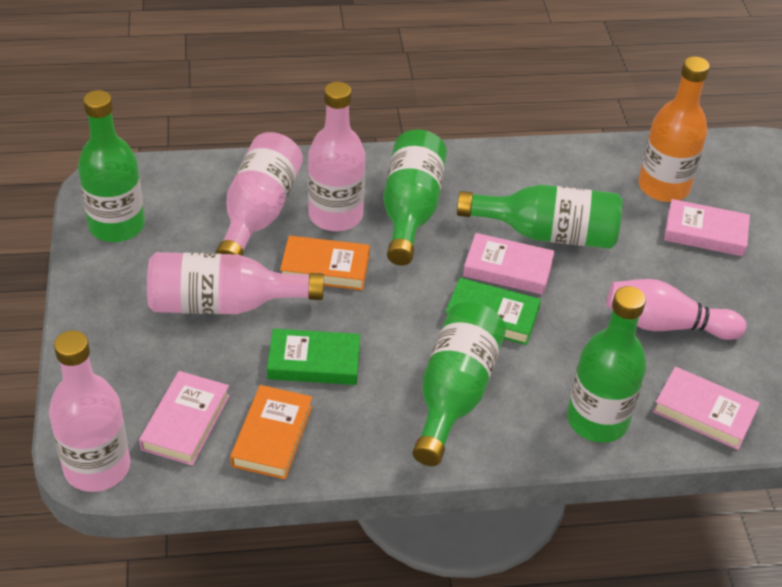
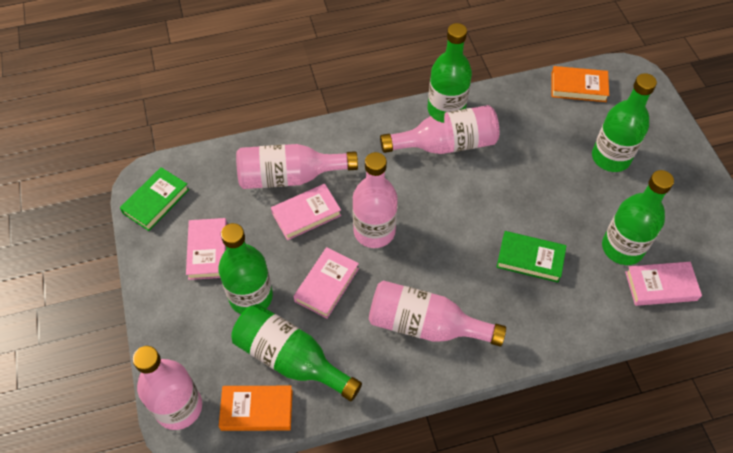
orange bottle: 1 -> 0
pink bottle: 4 -> 5
pink bowling pin: 1 -> 0

